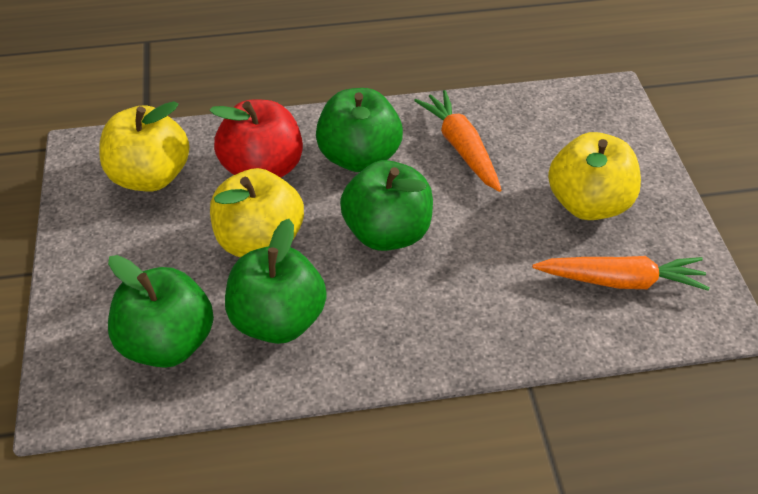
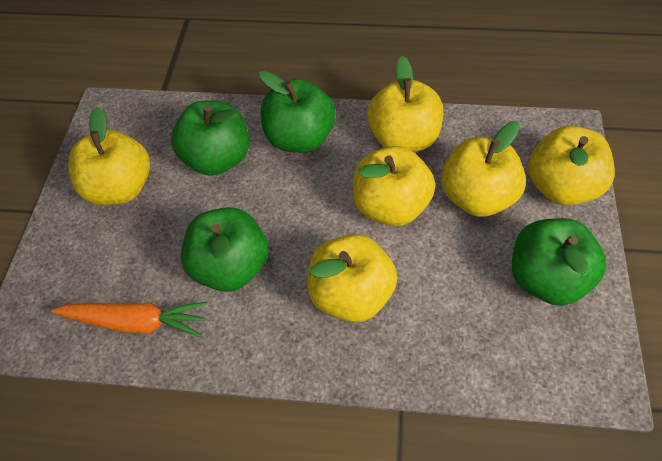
orange carrot: 2 -> 1
red apple: 1 -> 0
yellow apple: 3 -> 6

